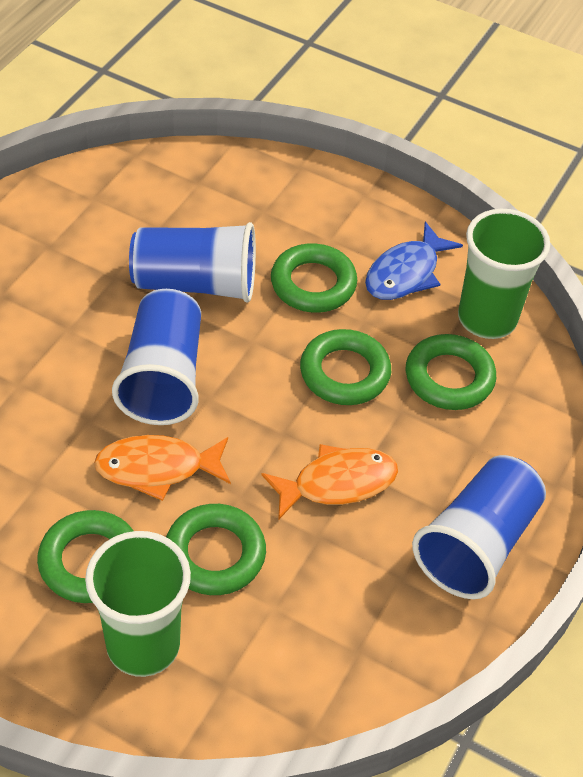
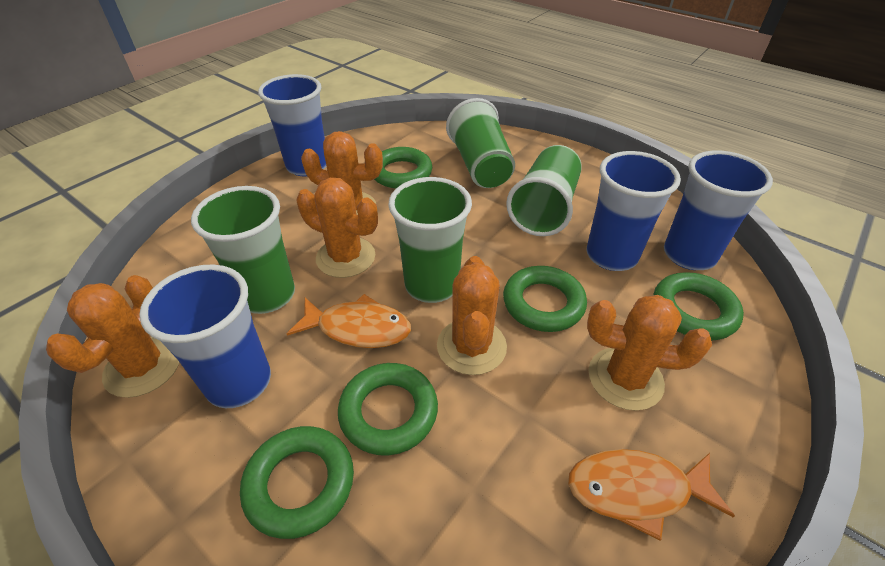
blue cup: 3 -> 4
blue fish: 1 -> 0
green cup: 2 -> 4
orange cactus: 0 -> 5

